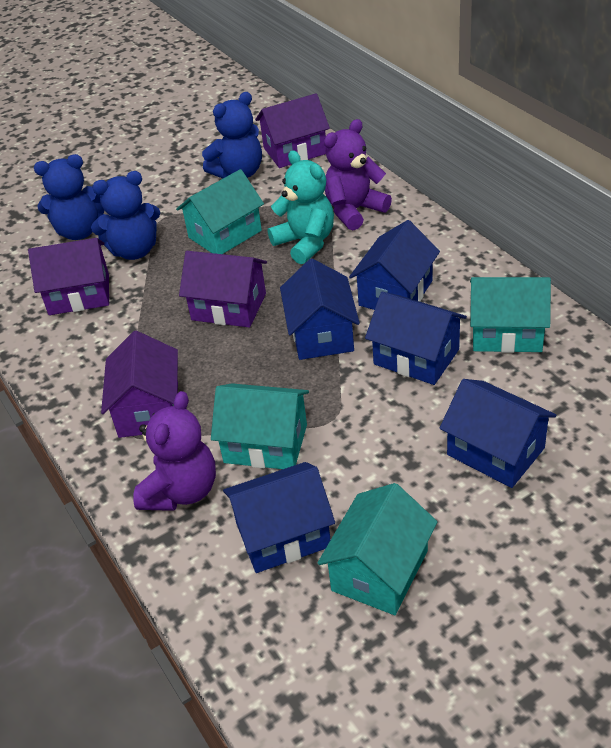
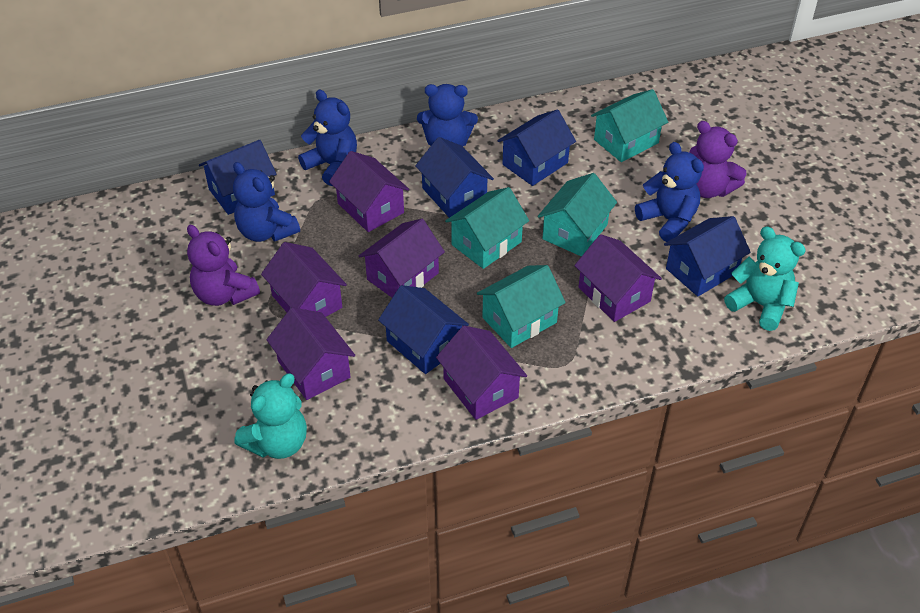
blue teddy bear: 3 -> 4
purple house: 4 -> 6
turquoise teddy bear: 1 -> 2

